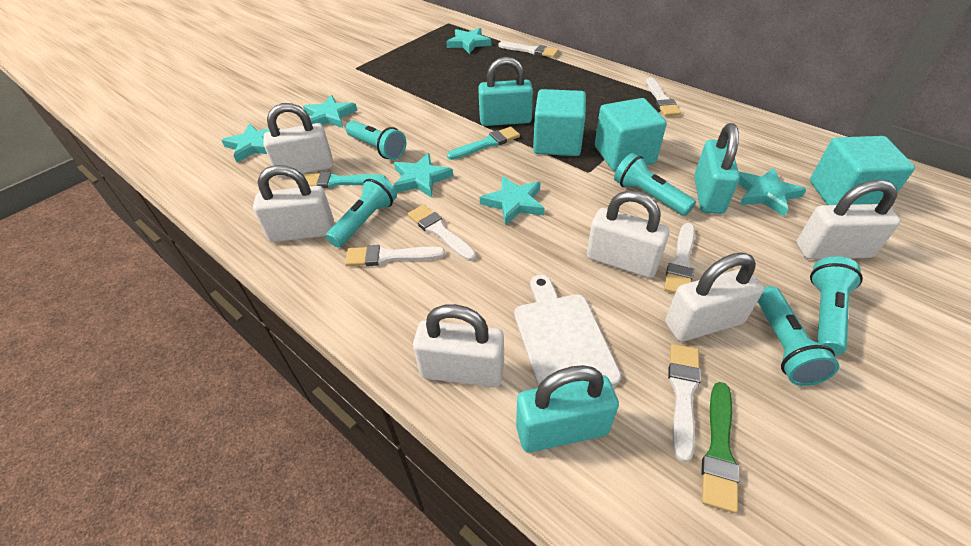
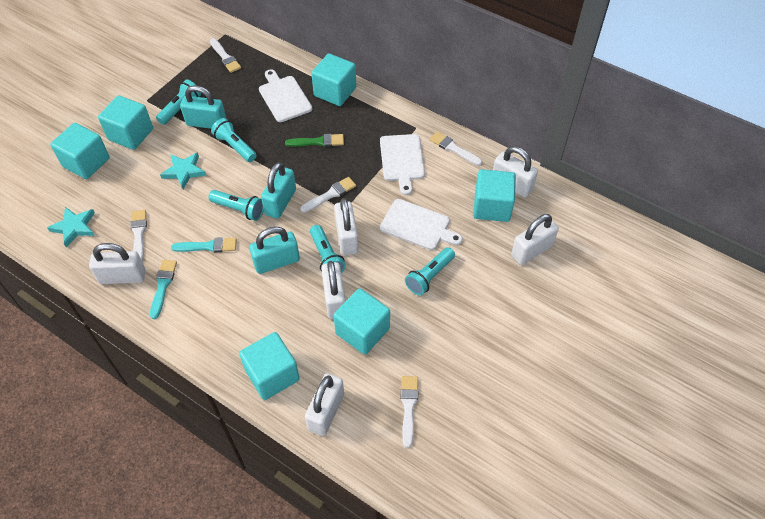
turquoise cube: 3 -> 6
turquoise star: 6 -> 2
white brush: 6 -> 5
white cutting board: 1 -> 3

